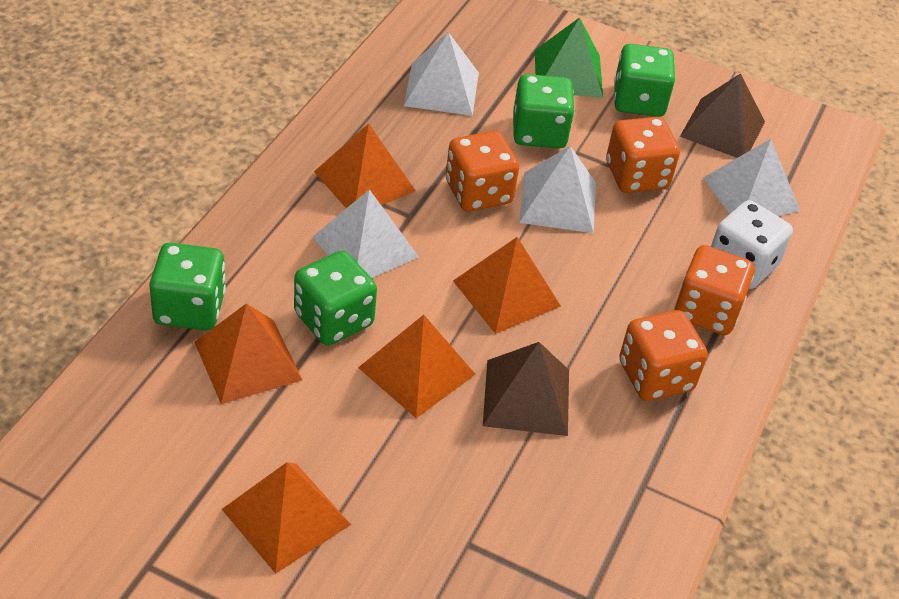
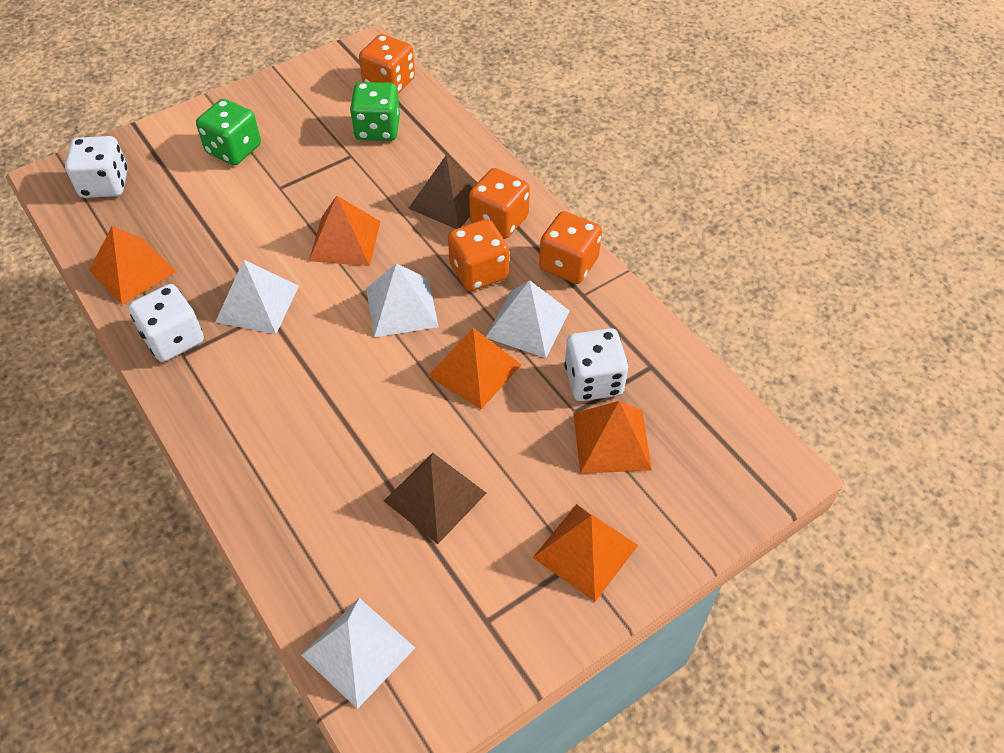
green dice: 4 -> 2
green pyramid: 1 -> 0
white dice: 1 -> 3

